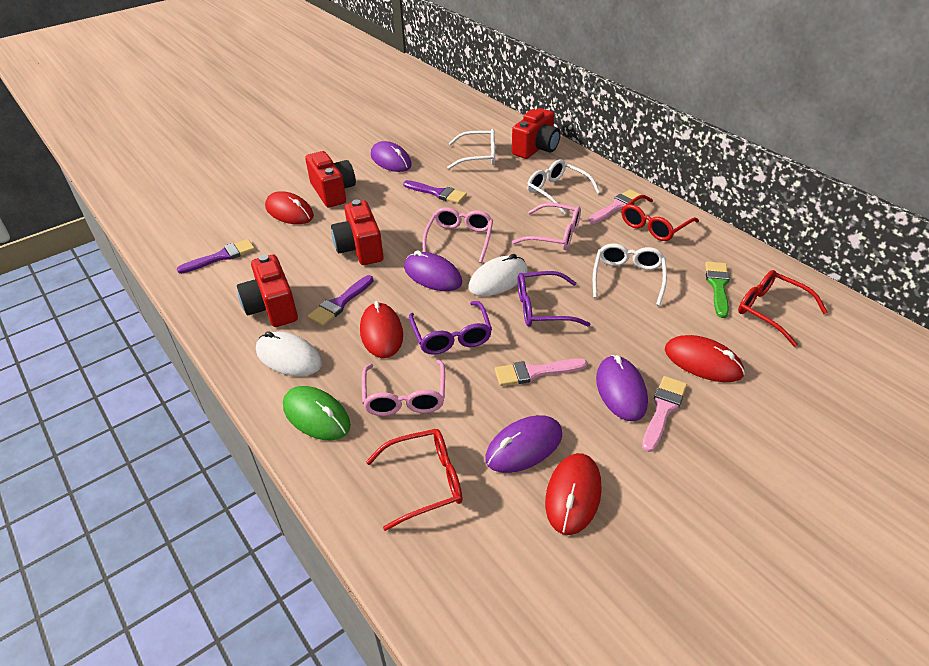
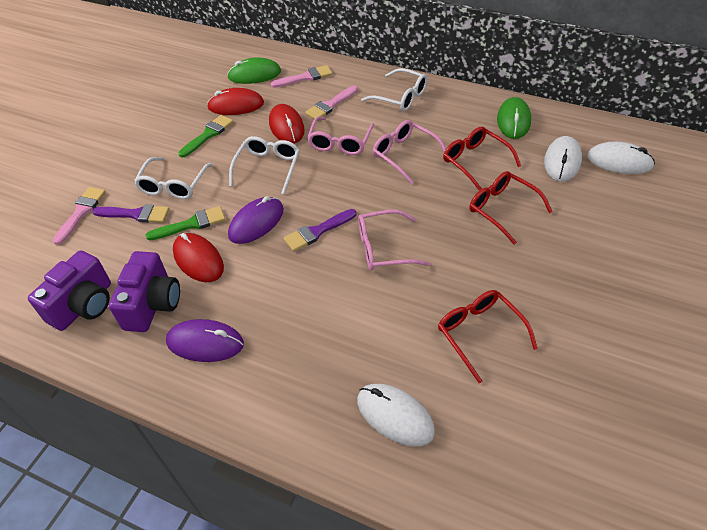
green brush: 1 -> 2
green mouse: 1 -> 2
purple brush: 3 -> 2
purple camera: 0 -> 2
purple glasses: 2 -> 0
purple mouse: 4 -> 2
red camera: 4 -> 0
red mouse: 4 -> 3
white mouse: 2 -> 3

